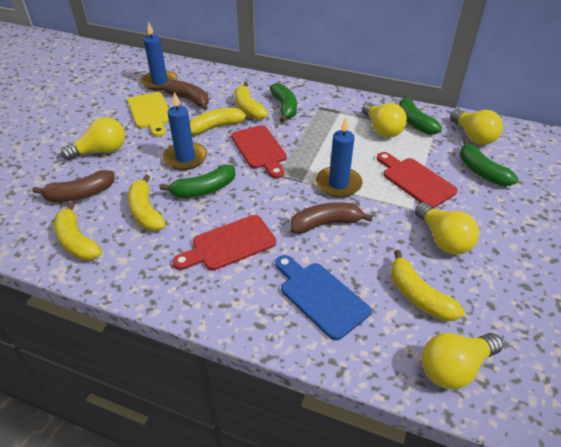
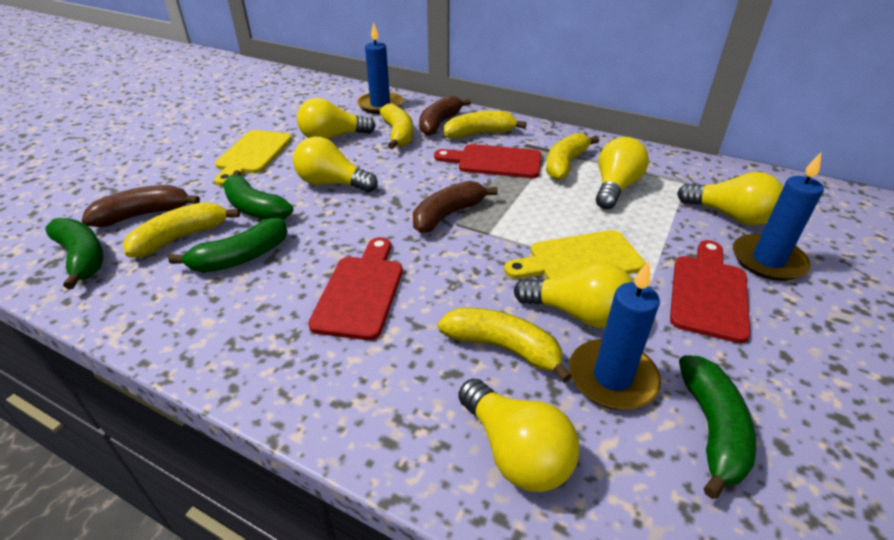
blue cutting board: 1 -> 0
yellow cutting board: 1 -> 2
yellow light bulb: 5 -> 6

